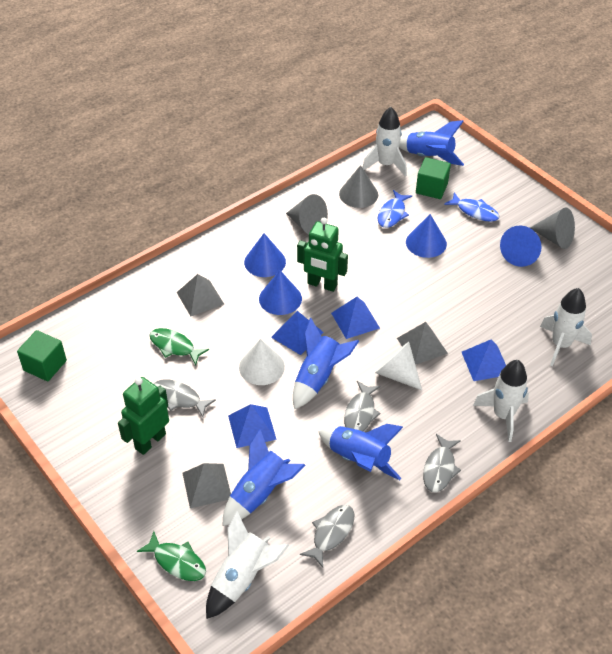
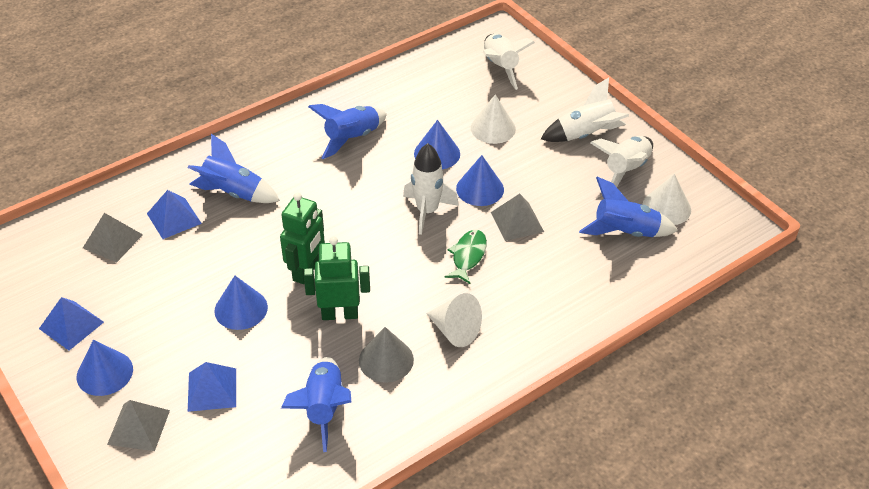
blue fish: 2 -> 0
blue pyramid: 4 -> 3
green cube: 2 -> 0
green fish: 2 -> 1
grey cone: 3 -> 1
grey fish: 4 -> 0
white cone: 2 -> 3

